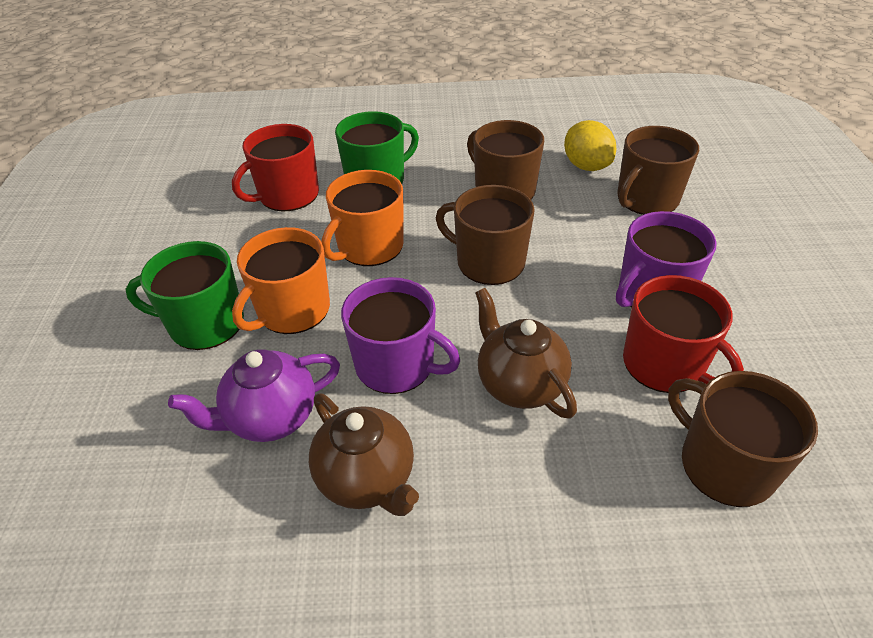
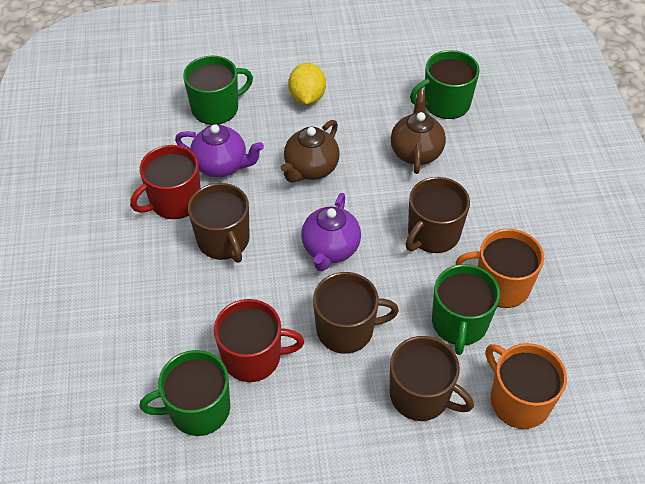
green mug: 2 -> 4
purple mug: 2 -> 0
purple teapot: 1 -> 2

